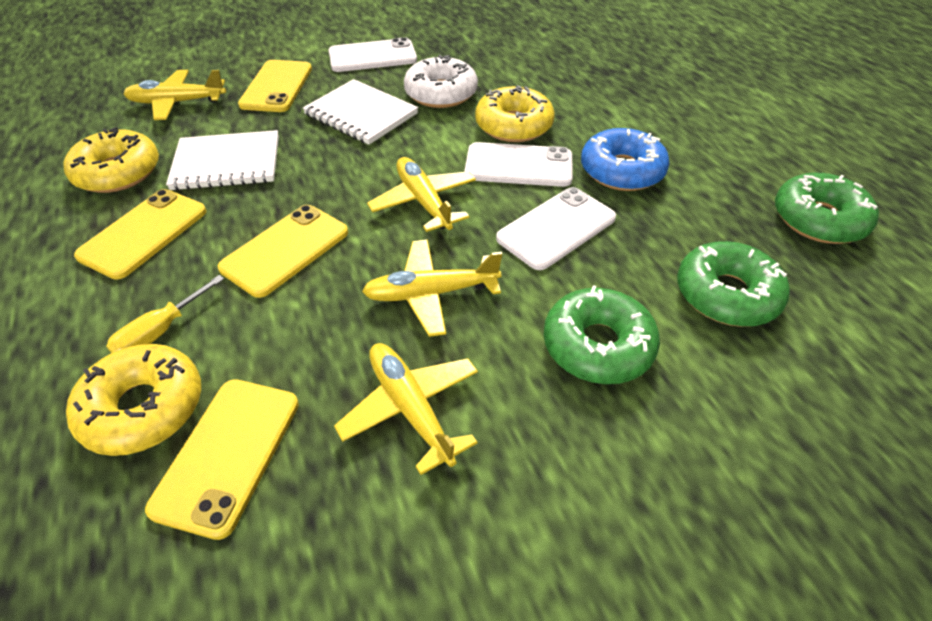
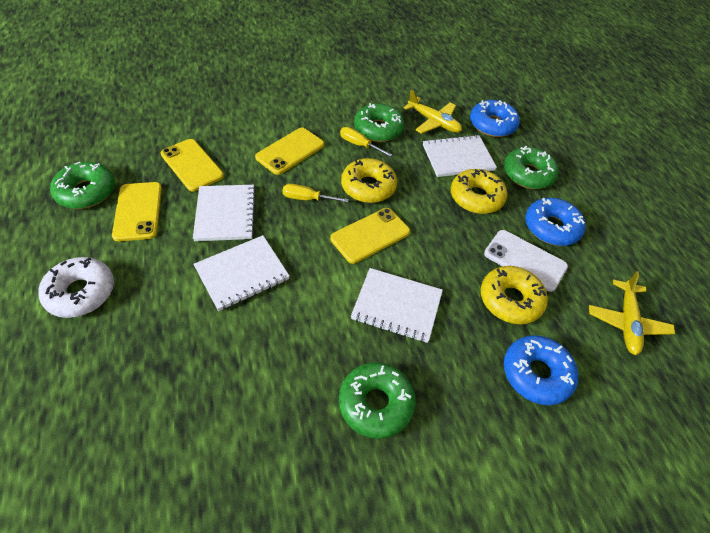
blue donut: 1 -> 3
green donut: 3 -> 4
white notebook: 2 -> 4
white phone: 3 -> 1
yellow plane: 4 -> 2
yellow screwdriver: 1 -> 2

